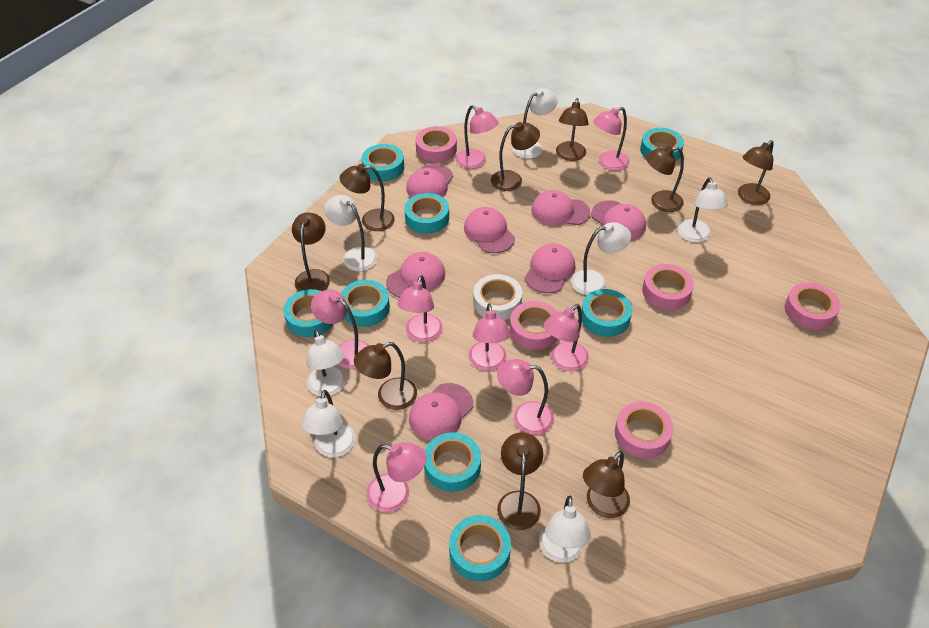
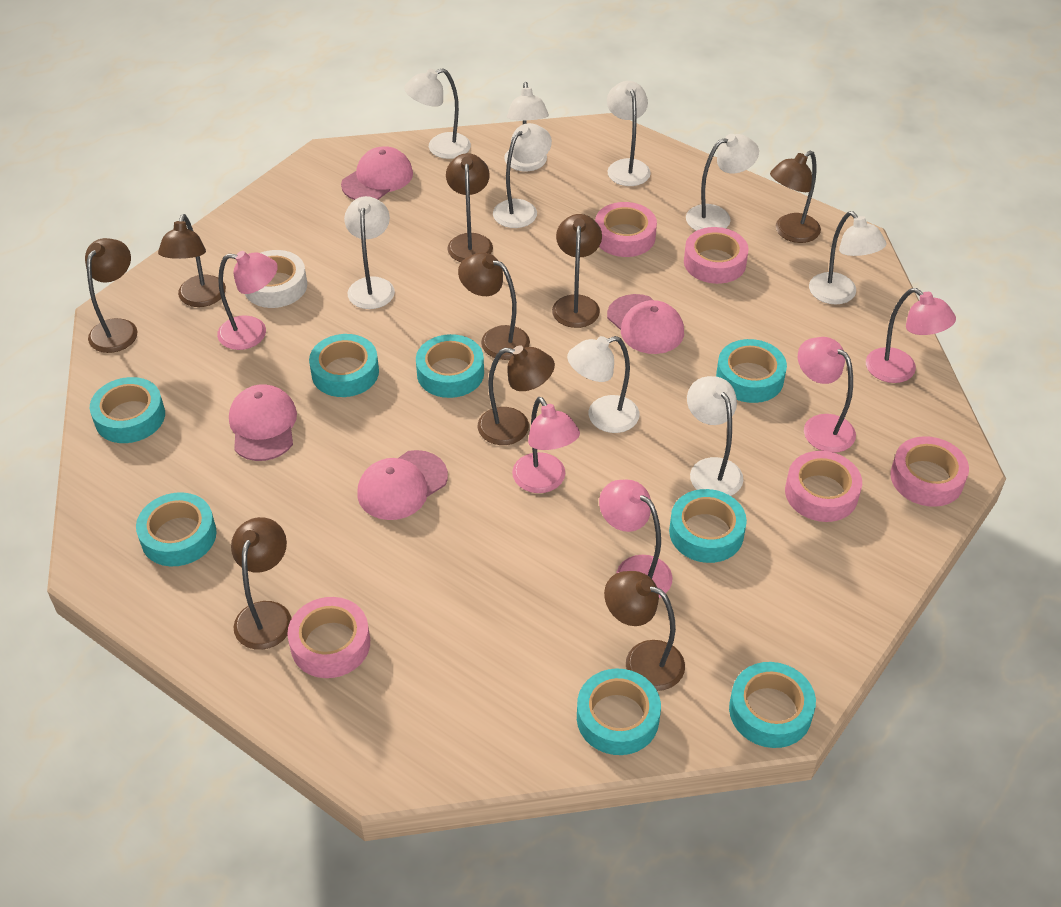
pink cap: 7 -> 4
pink lamp: 8 -> 5
white lamp: 7 -> 9

